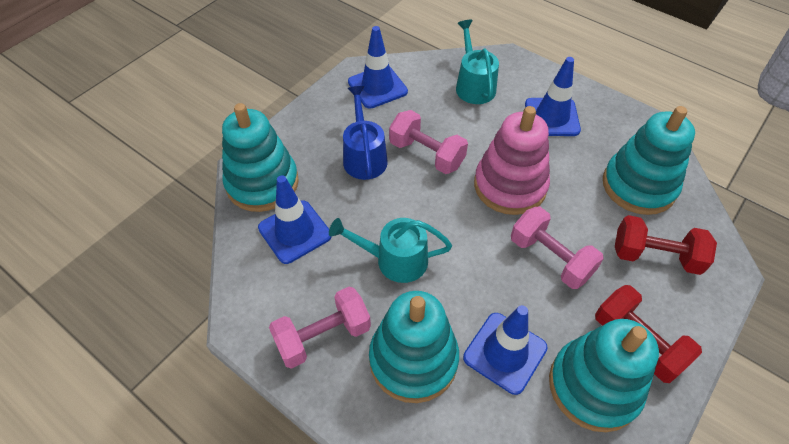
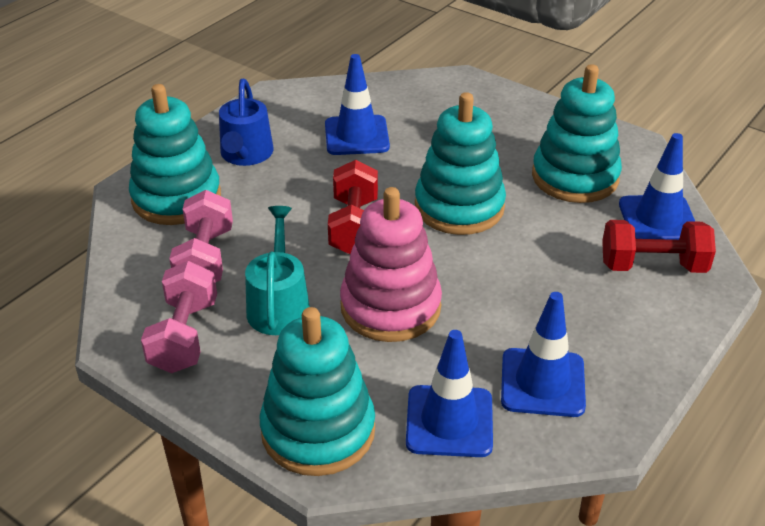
pink dumbbell: 3 -> 2
turquoise watering can: 2 -> 1

